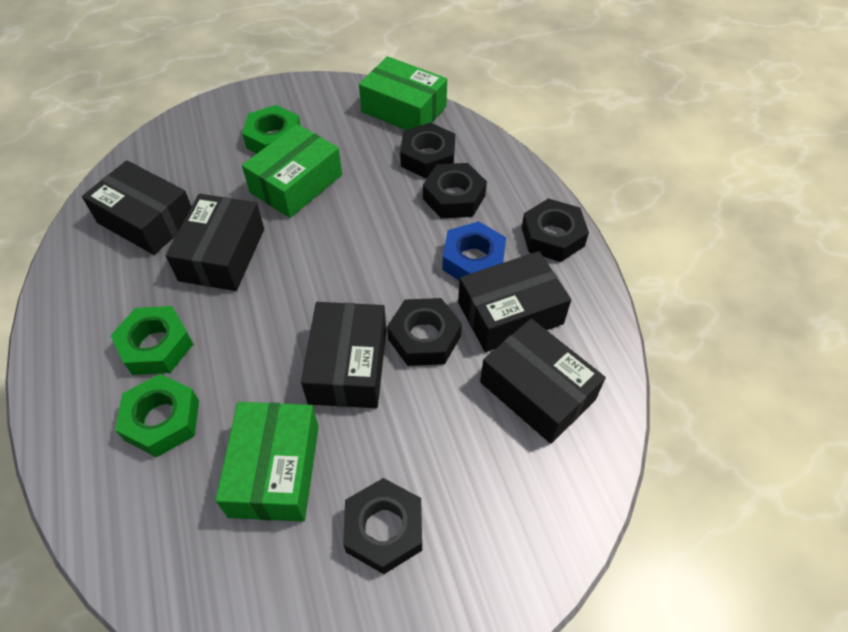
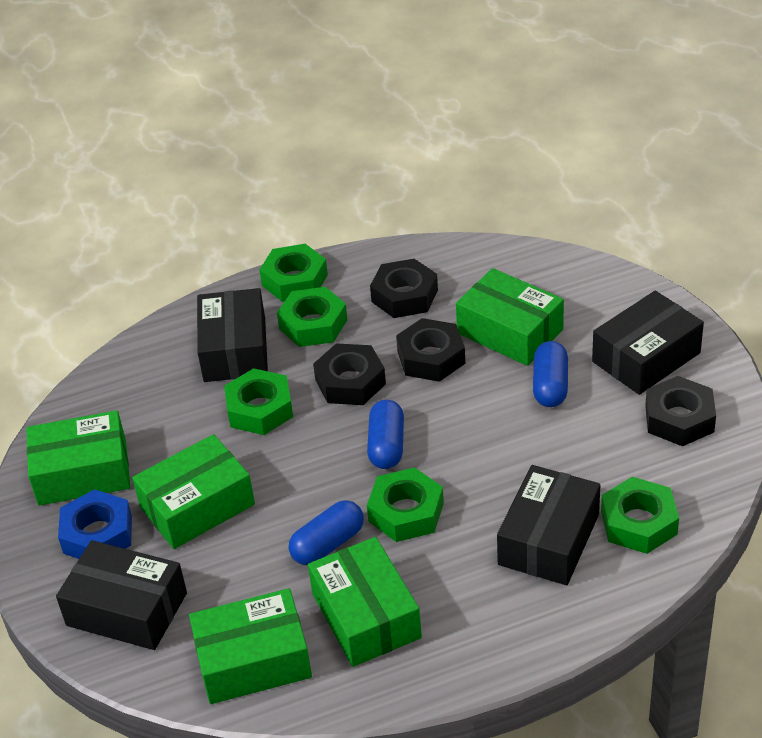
black box: 5 -> 4
black nut: 5 -> 4
blue capsule: 0 -> 3
green box: 3 -> 5
green nut: 3 -> 5

